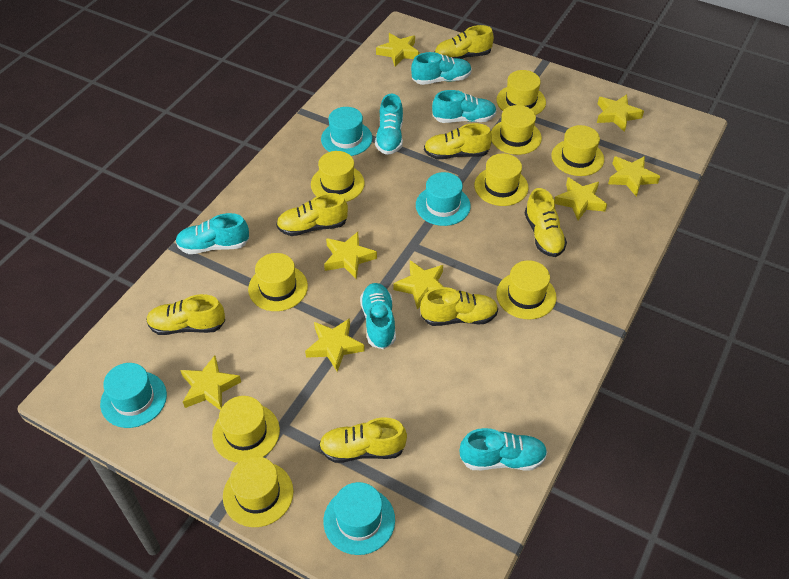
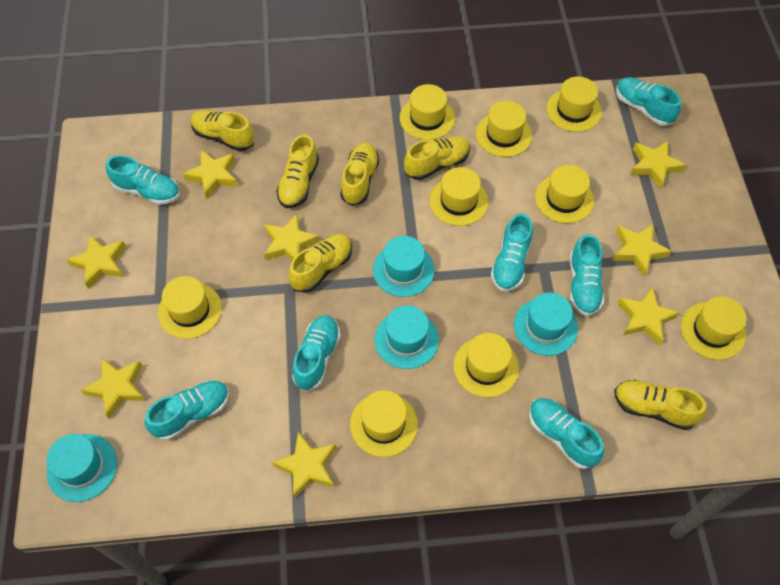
turquoise shoe: 6 -> 7
yellow shoe: 7 -> 6

